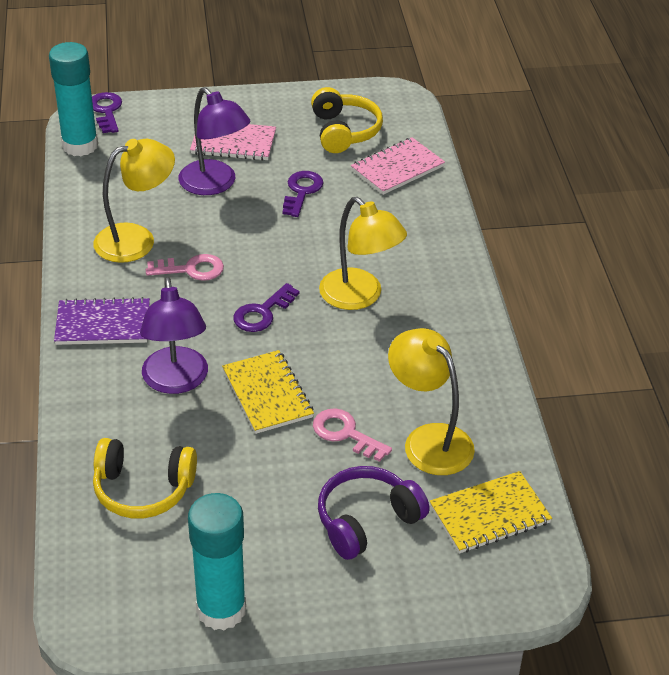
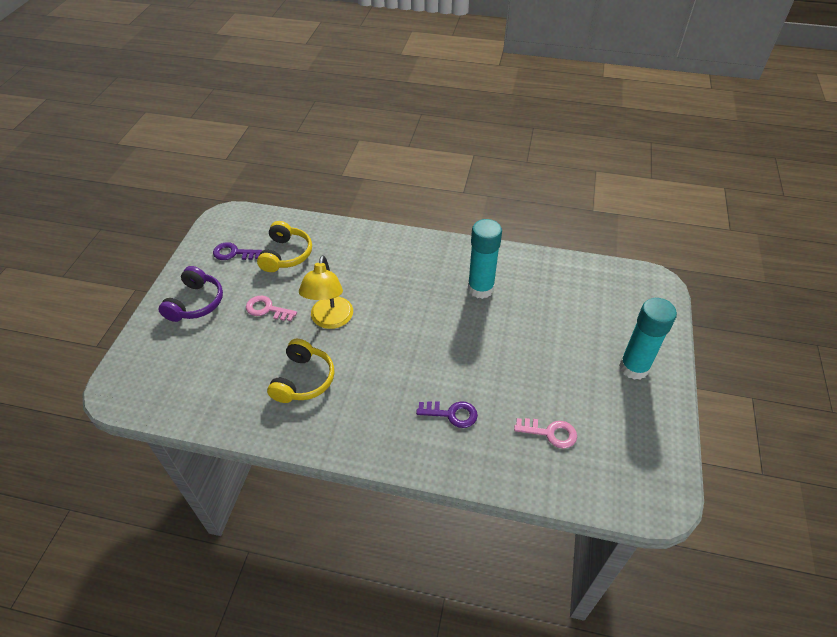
pink notebook: 2 -> 0
purple key: 3 -> 2
purple lamp: 2 -> 0
purple notebook: 1 -> 0
yellow lamp: 3 -> 1
yellow notebook: 2 -> 0

